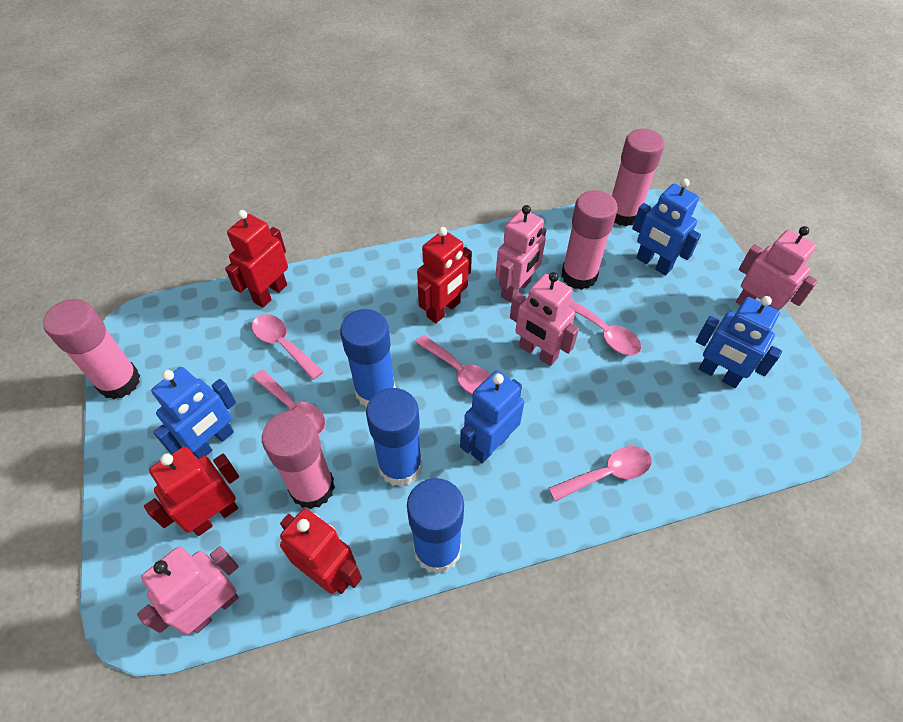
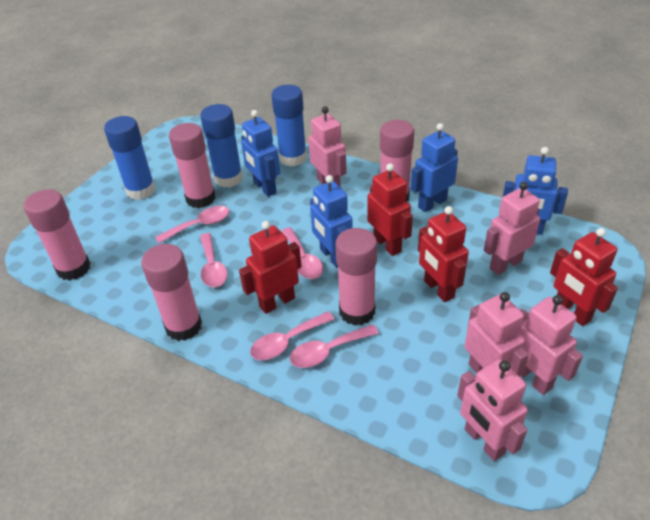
pink glue stick: 4 -> 5
pink robot: 4 -> 5

